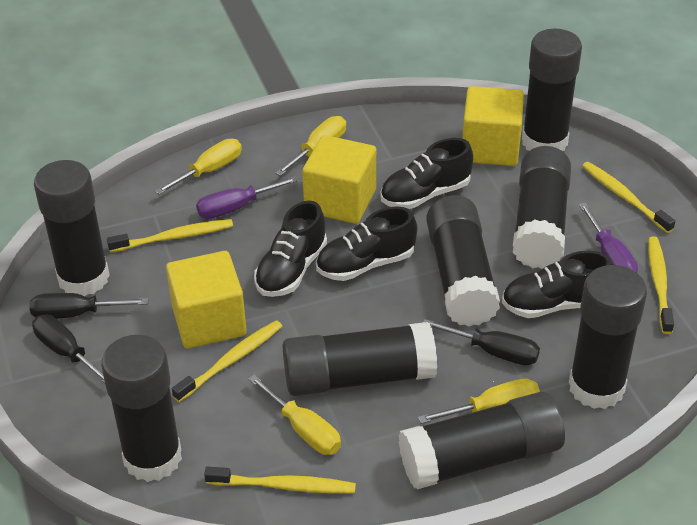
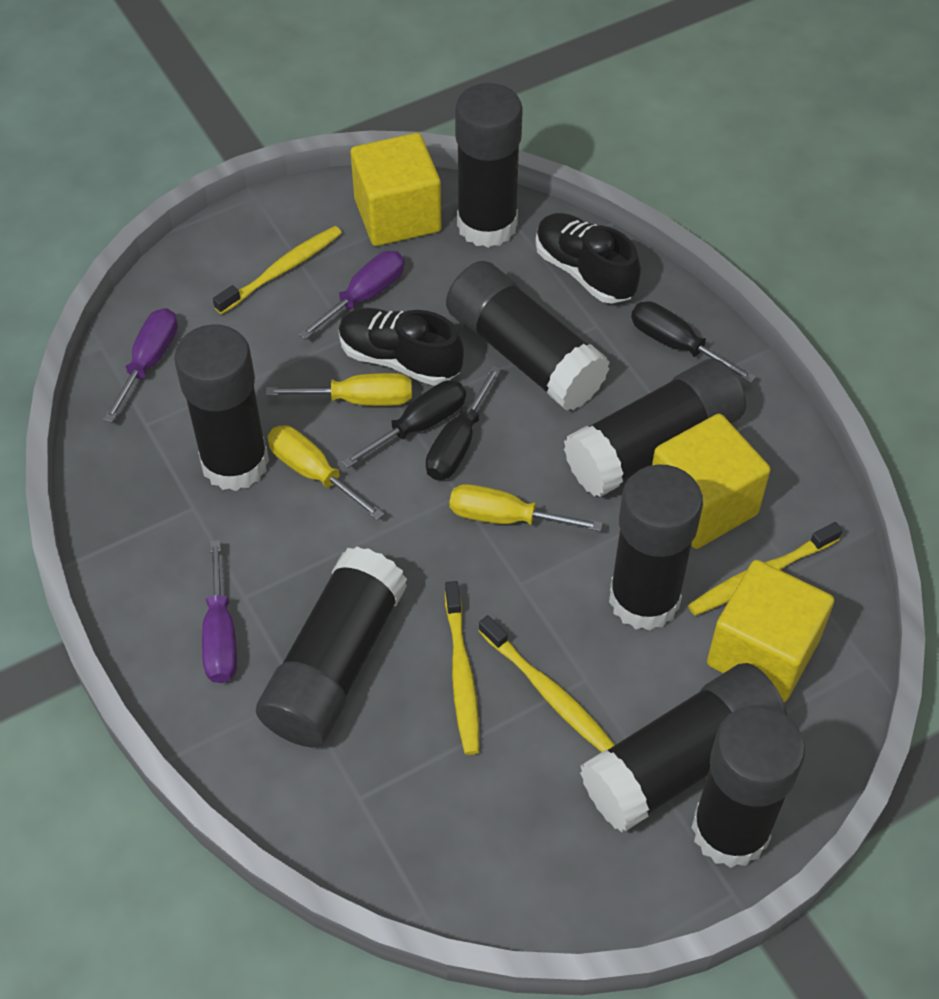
black shoe: 4 -> 2
purple screwdriver: 2 -> 3
yellow screwdriver: 4 -> 3
yellow toothbrush: 5 -> 4

